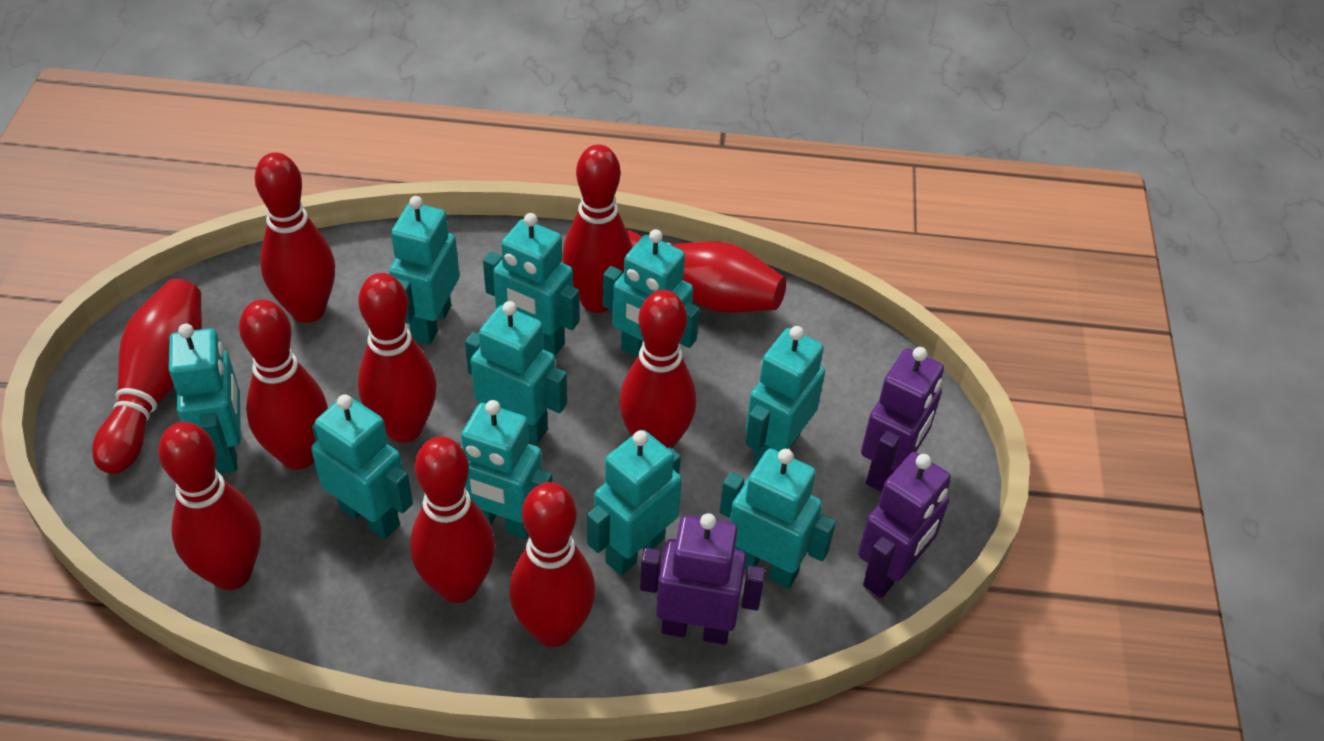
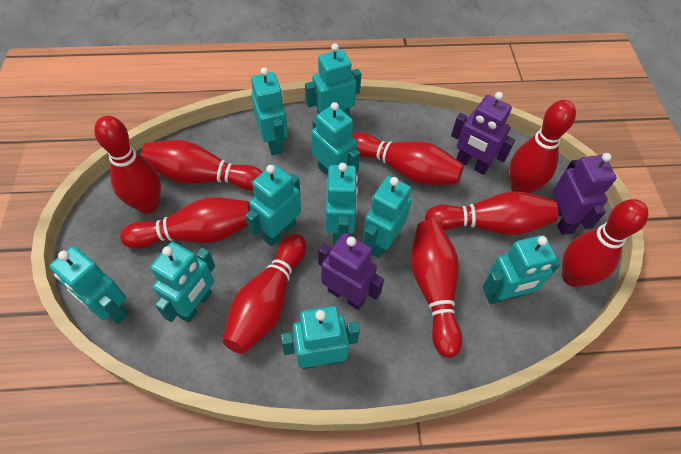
red bowling pin: 10 -> 9

